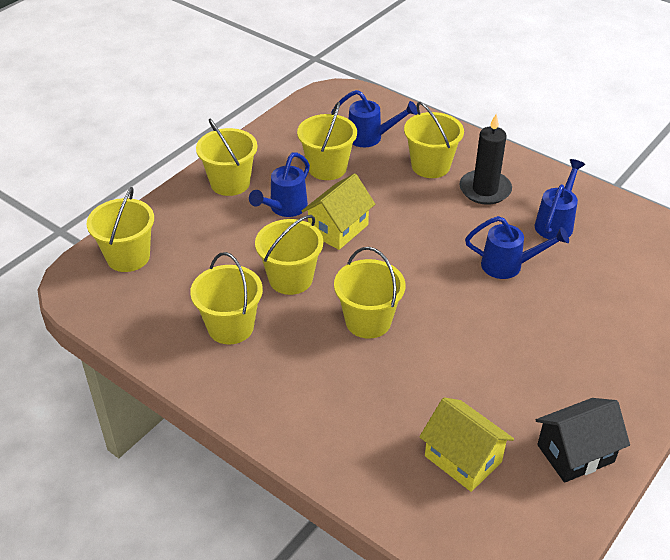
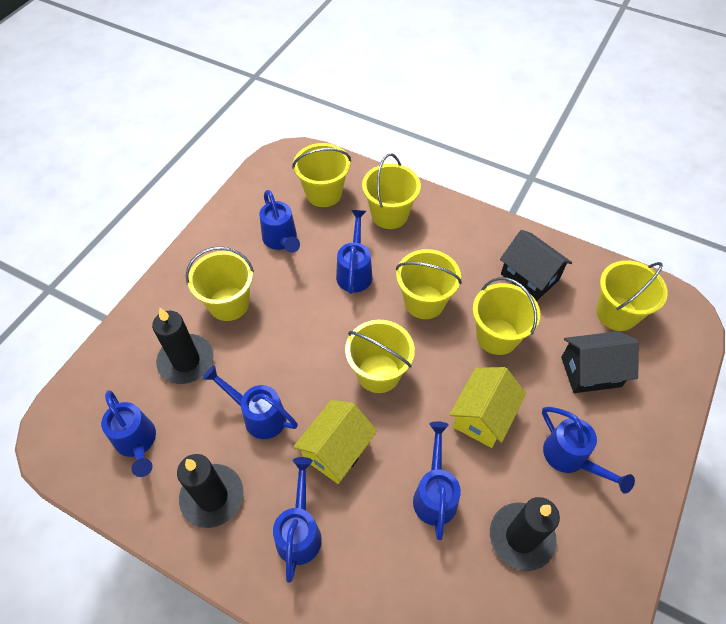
black candle: 1 -> 3
black house: 1 -> 2
blue watering can: 4 -> 7

